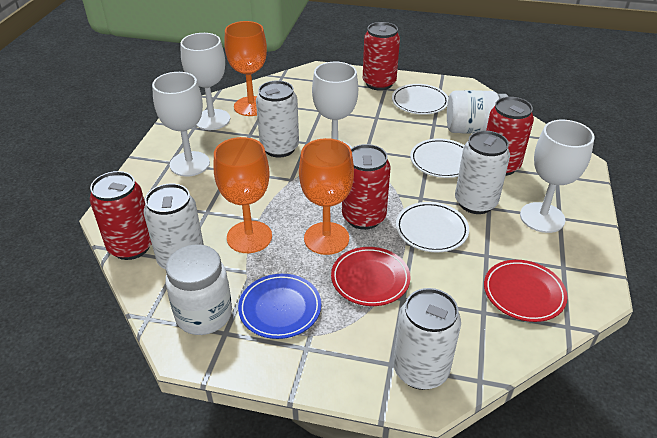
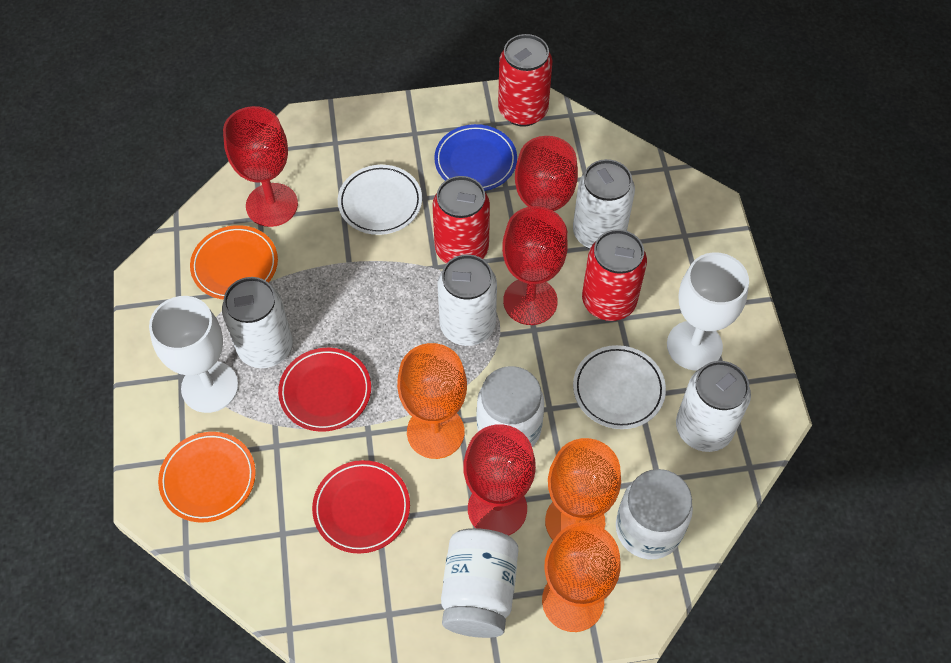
orange plate: 0 -> 2
red can: 4 -> 3
red goblet: 0 -> 4
white goblet: 4 -> 2
white jar: 2 -> 3
white plate: 3 -> 2

